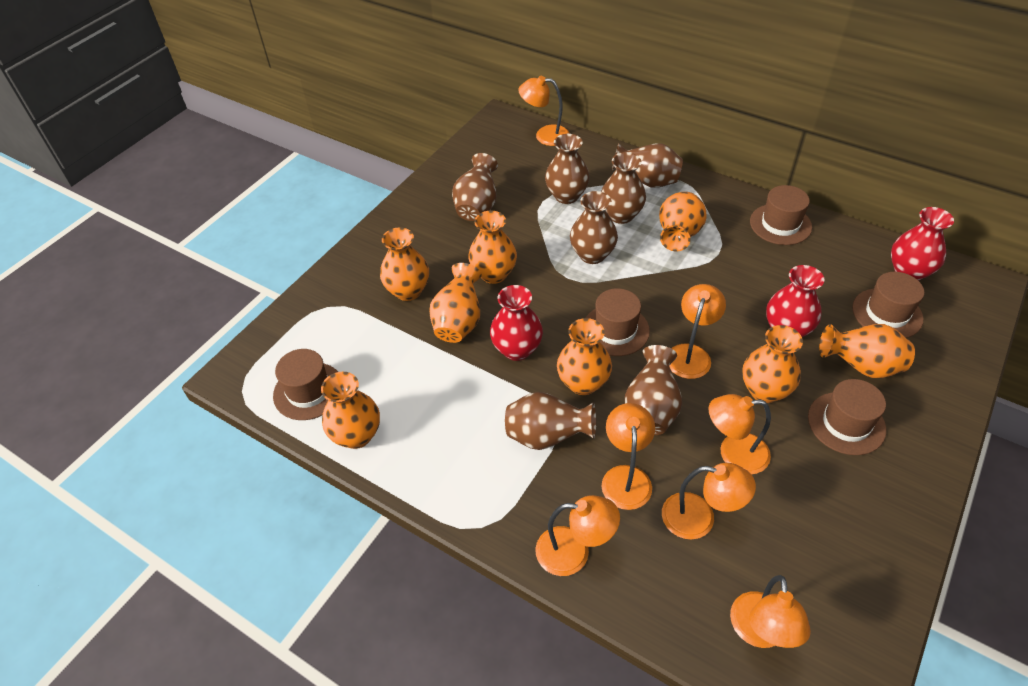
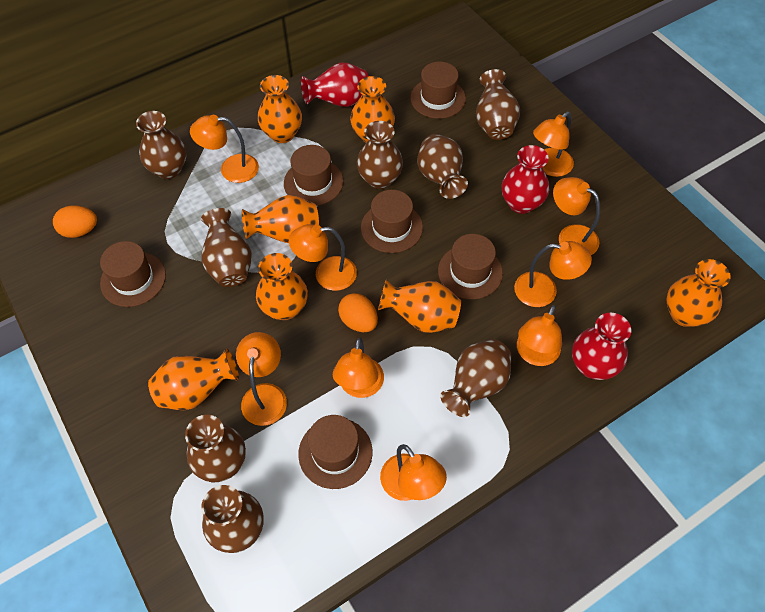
brown hat: 5 -> 6
brown vase: 7 -> 8
orange egg: 0 -> 2
orange lamp: 7 -> 9
orange vase: 8 -> 7

